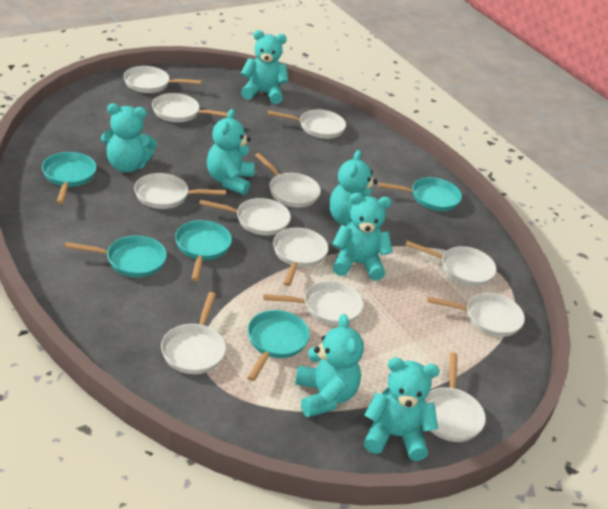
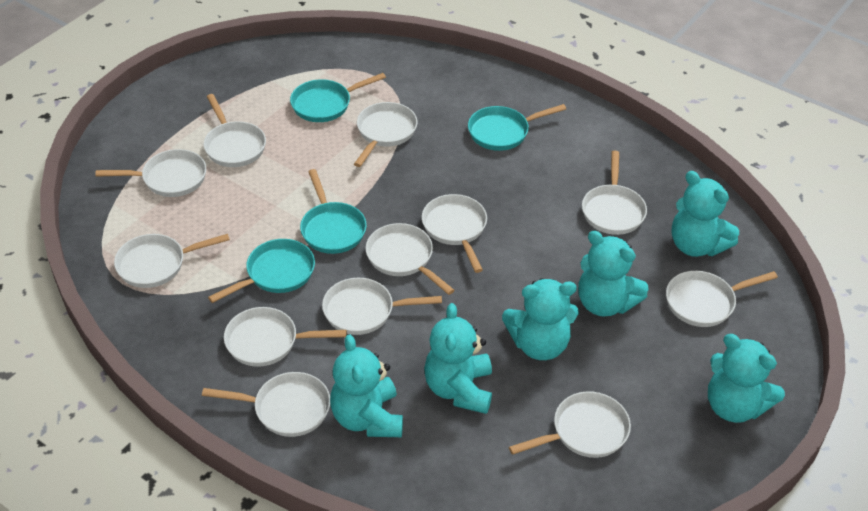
turquoise pan: 5 -> 4
turquoise teddy bear: 7 -> 6

